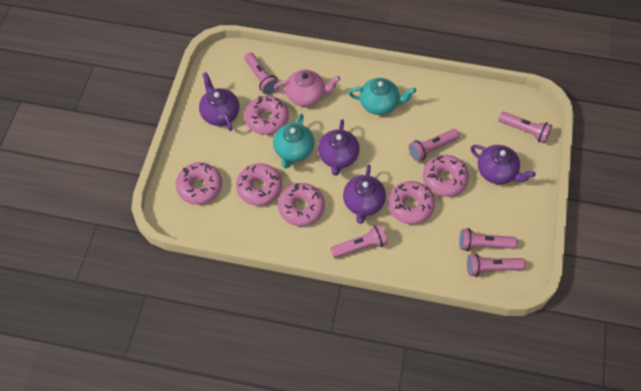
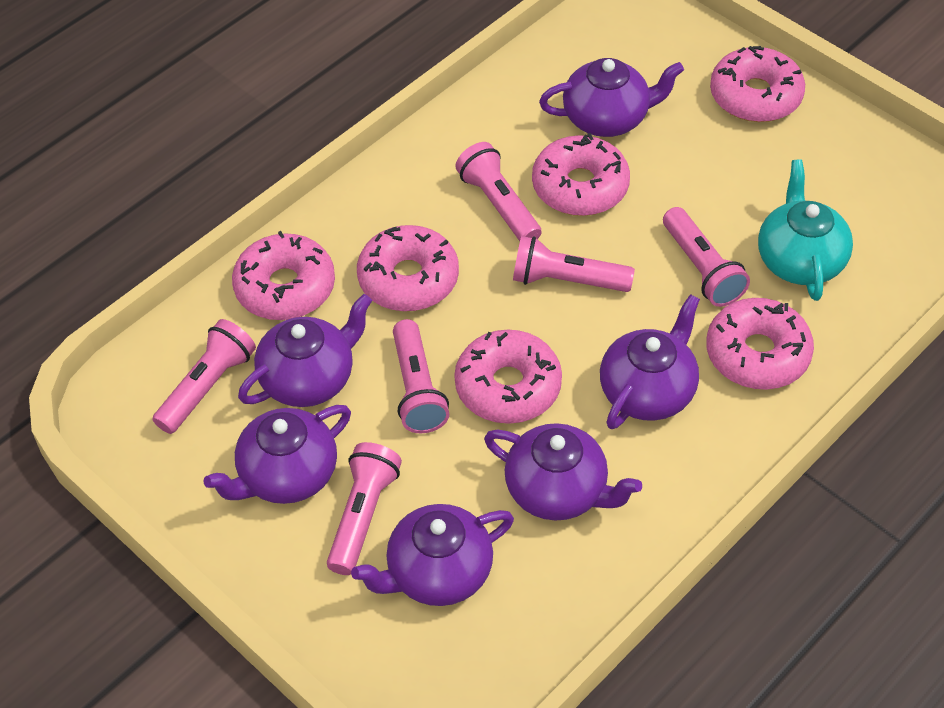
pink teapot: 1 -> 0
purple teapot: 4 -> 6
turquoise teapot: 2 -> 1

